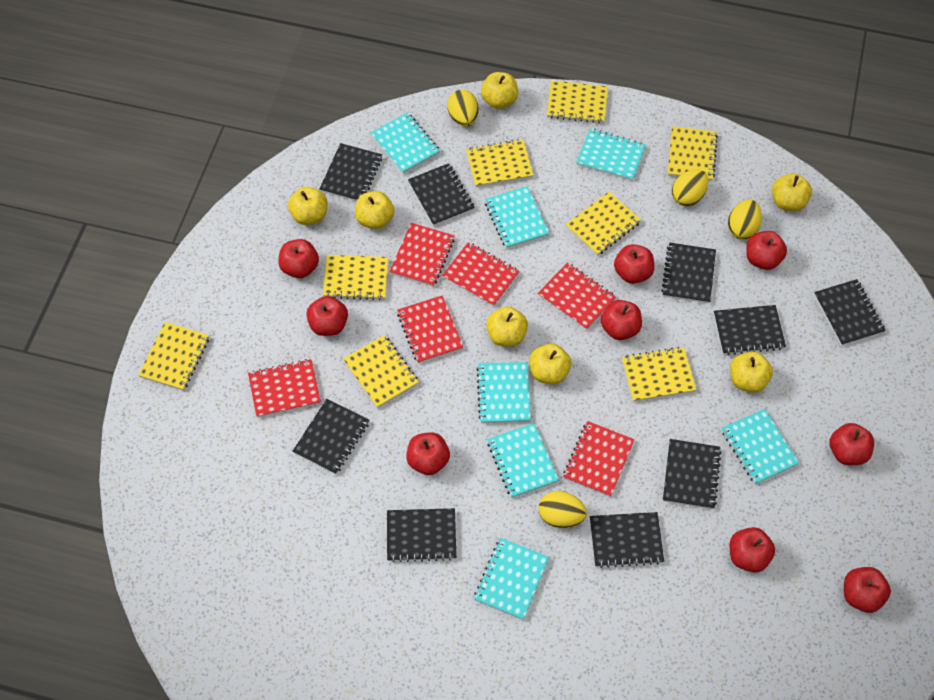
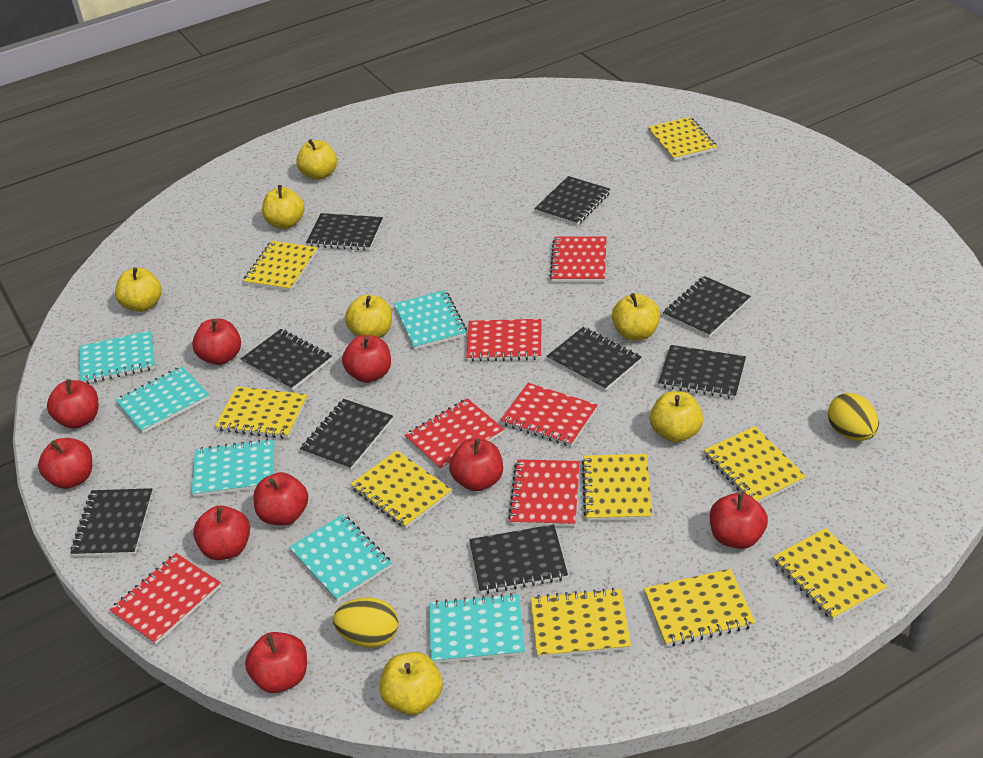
turquoise notebook: 7 -> 6
yellow egg: 4 -> 2
yellow notebook: 8 -> 9

